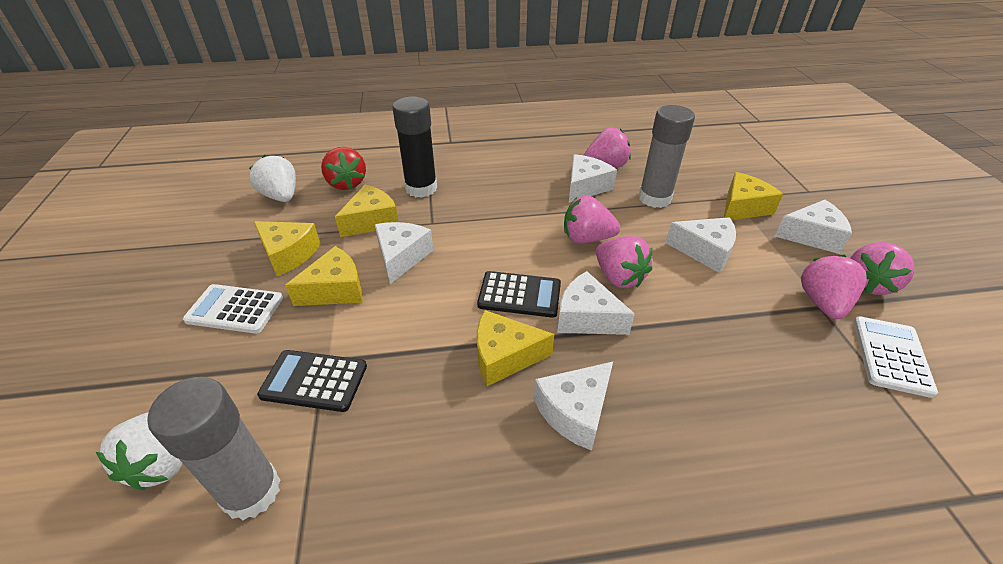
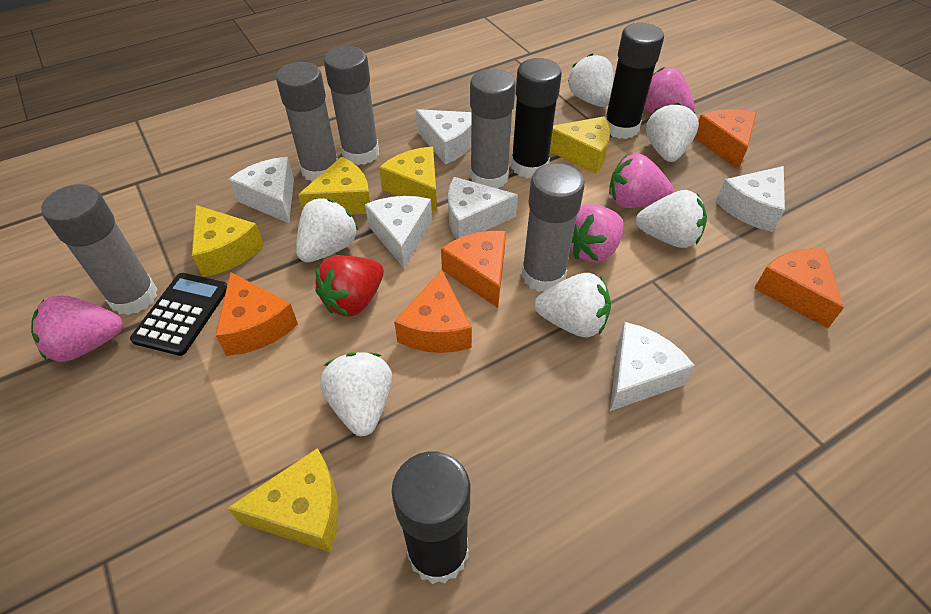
black calculator: 2 -> 1
black glue stick: 1 -> 3
grey glue stick: 2 -> 5
orange cheese: 0 -> 5
pink strawberry: 5 -> 4
white calculator: 2 -> 0
white strawberry: 2 -> 6

